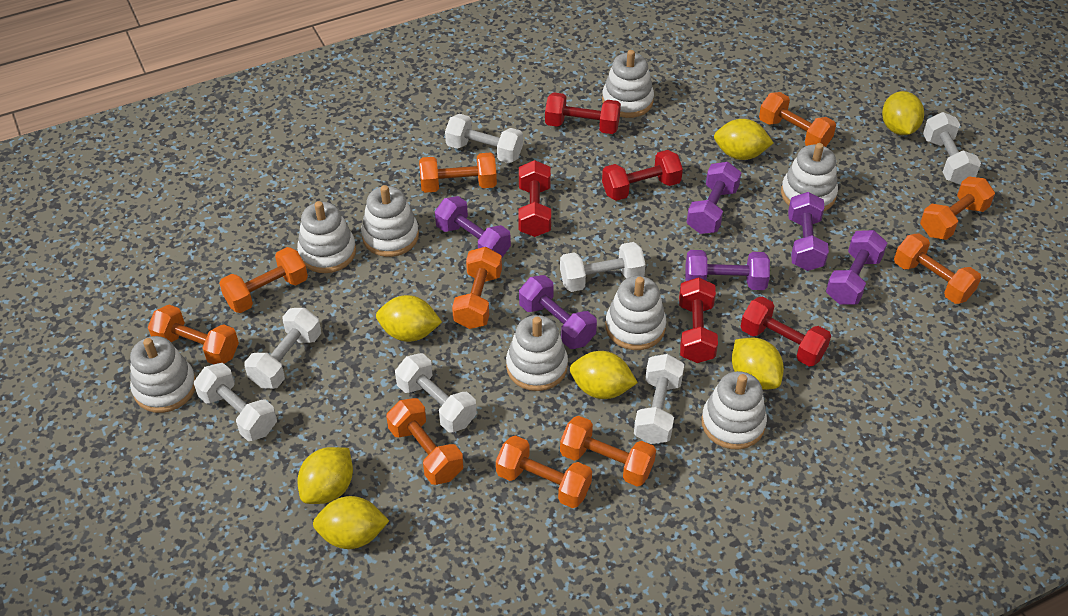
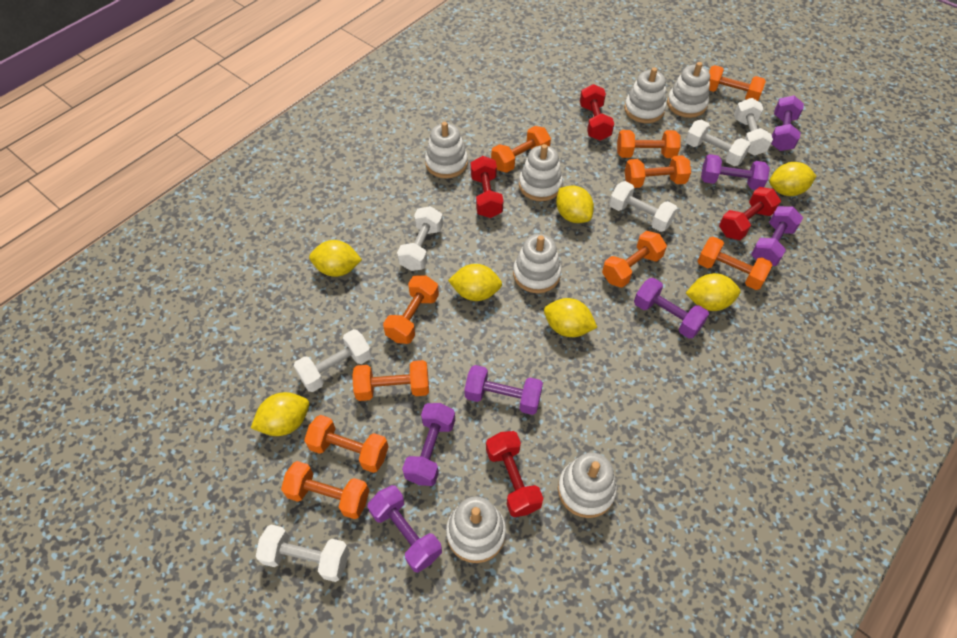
purple dumbbell: 6 -> 7
red dumbbell: 5 -> 4
white dumbbell: 7 -> 6
white stacking toy: 8 -> 7

